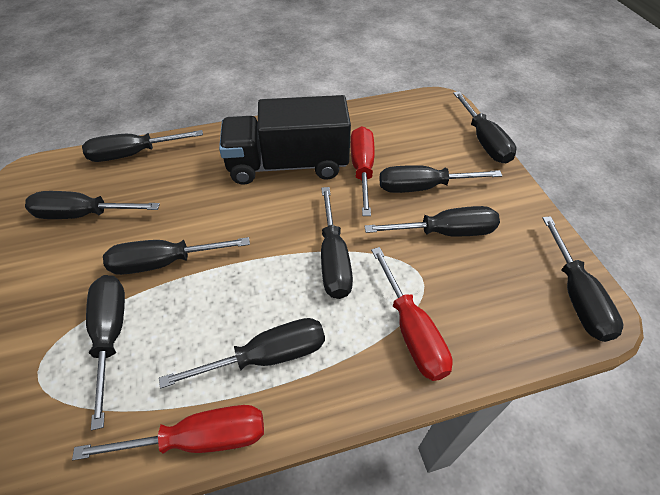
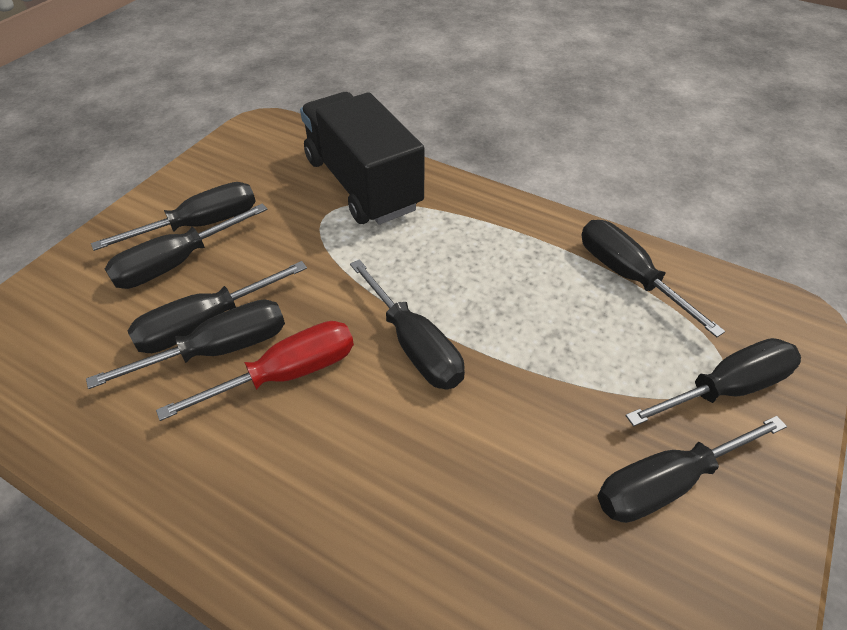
black screwdriver: 10 -> 8
red screwdriver: 3 -> 1

